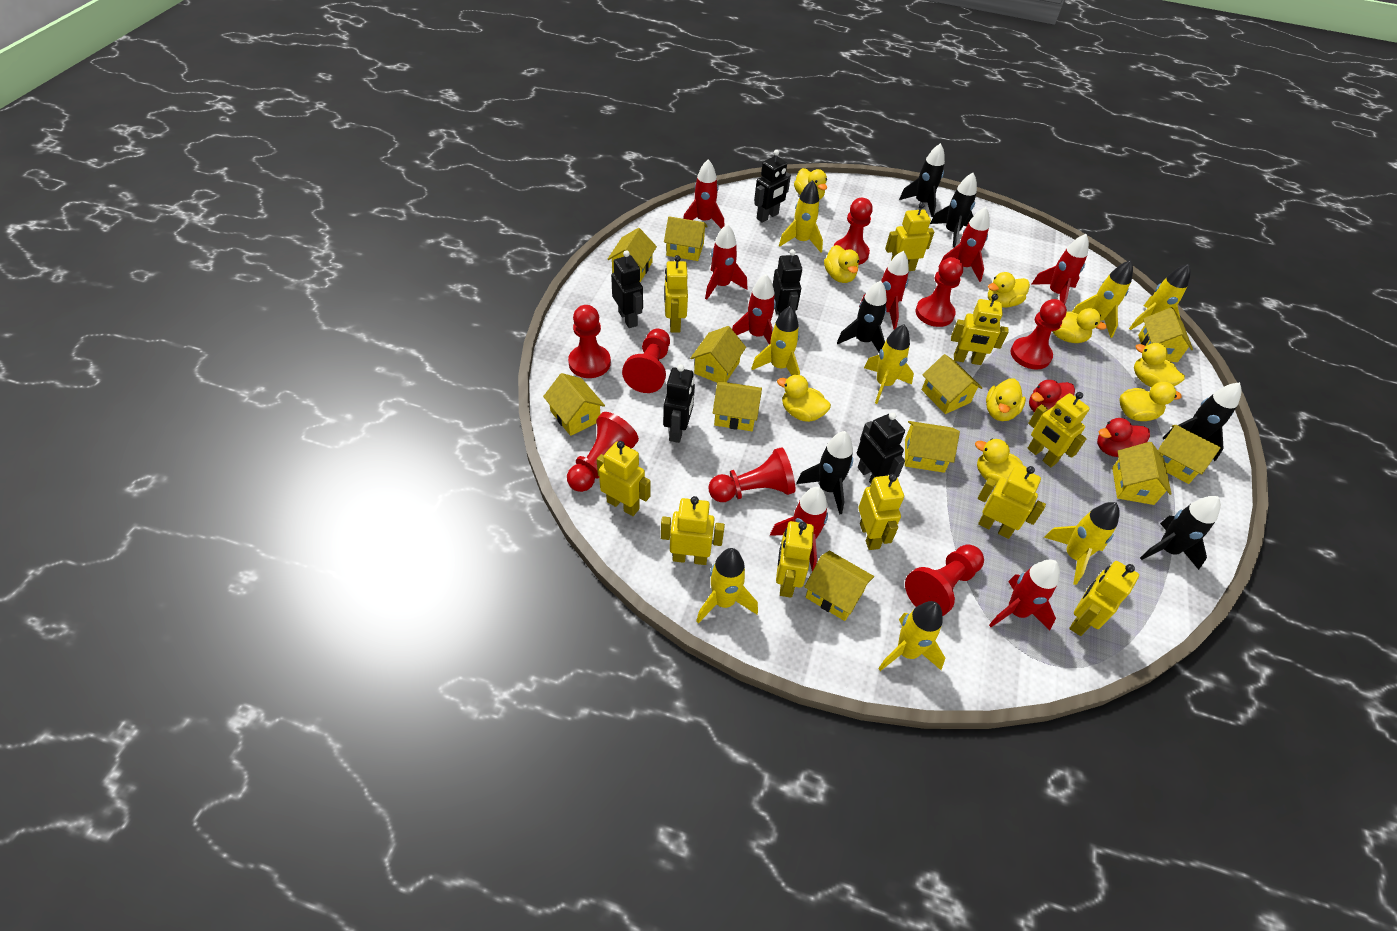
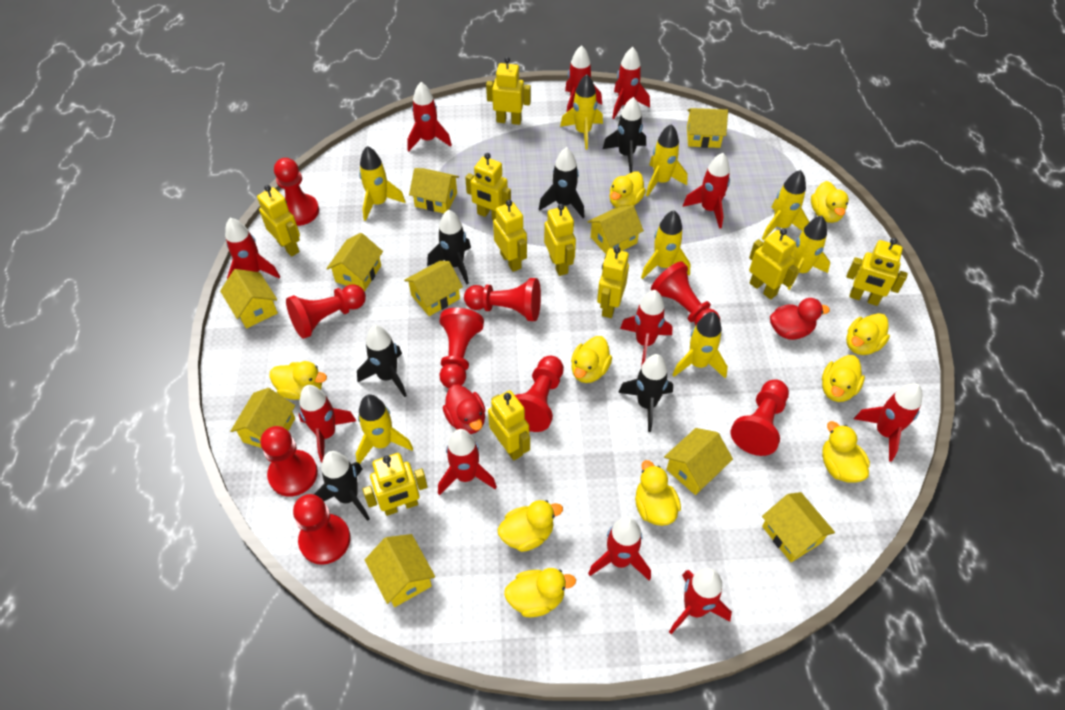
black robot: 5 -> 0
red pawn: 8 -> 9
red rocket: 8 -> 11
yellow duck: 9 -> 10
yellow house: 11 -> 10

